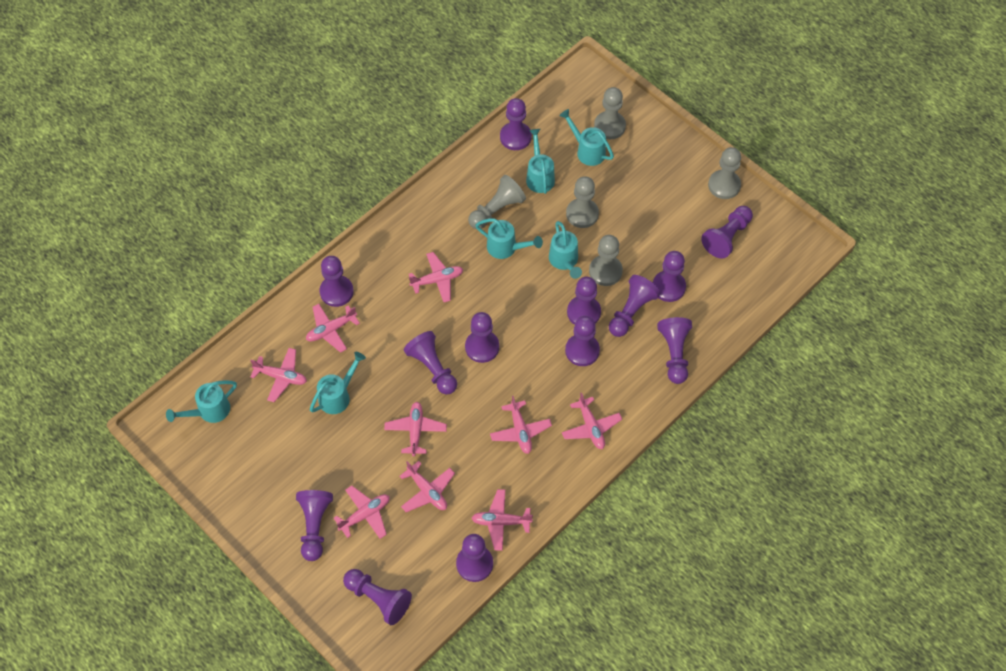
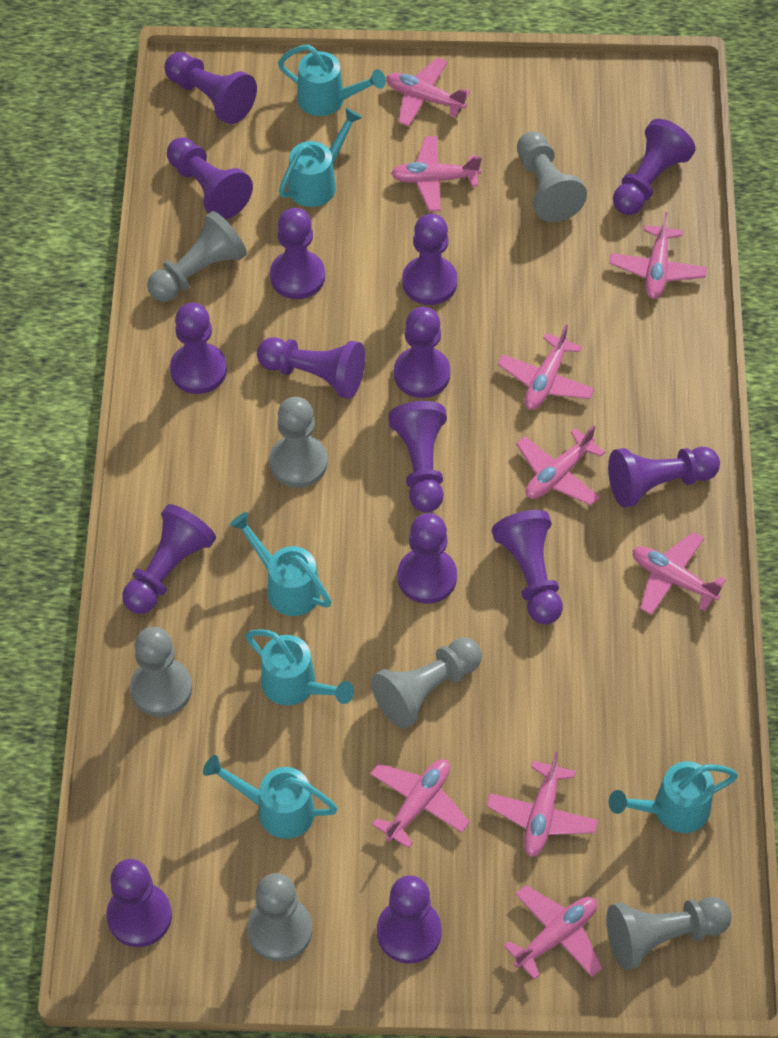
grey pawn: 5 -> 7
purple pawn: 13 -> 15

